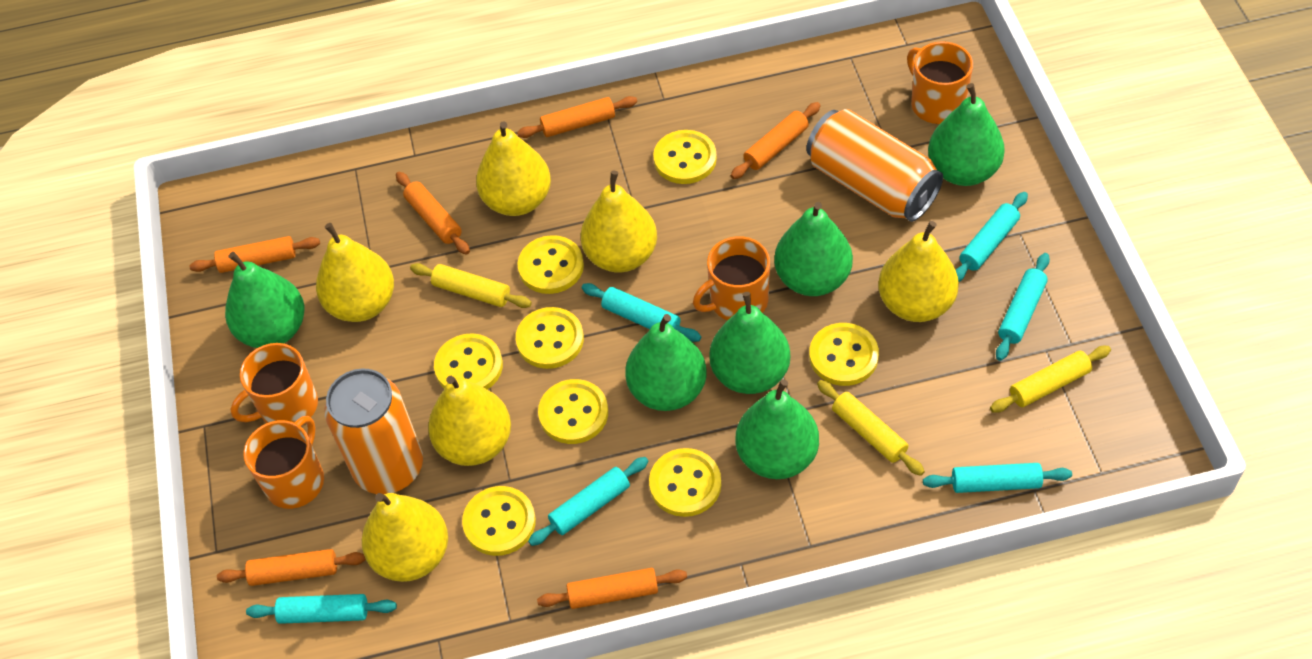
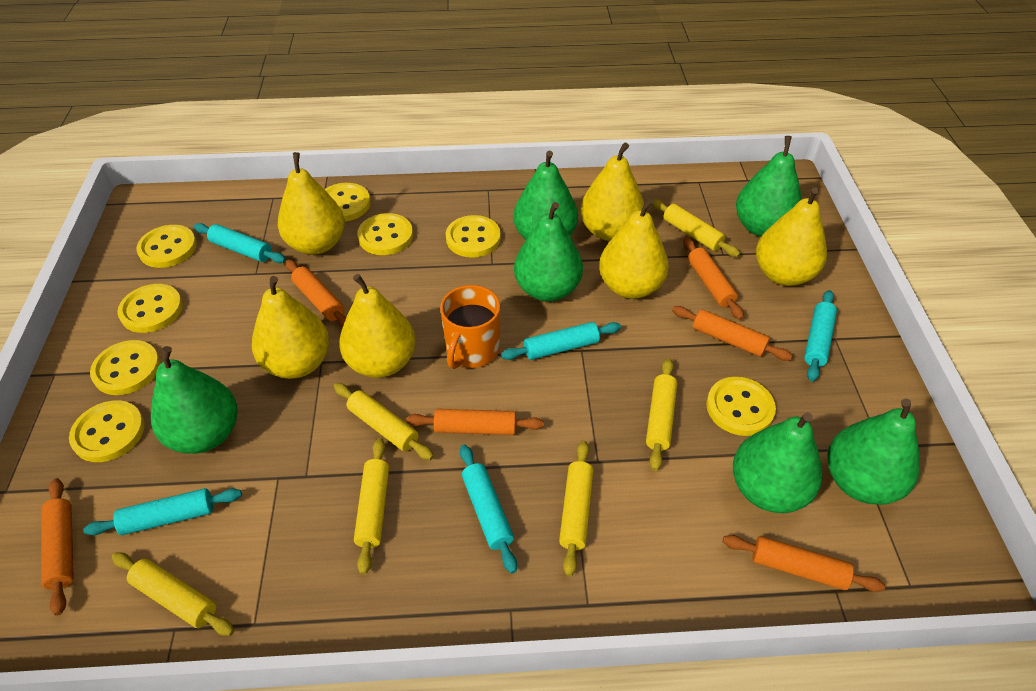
orange can: 2 -> 0
orange mug: 4 -> 1
turquoise rolling pin: 6 -> 5
yellow rolling pin: 3 -> 6

